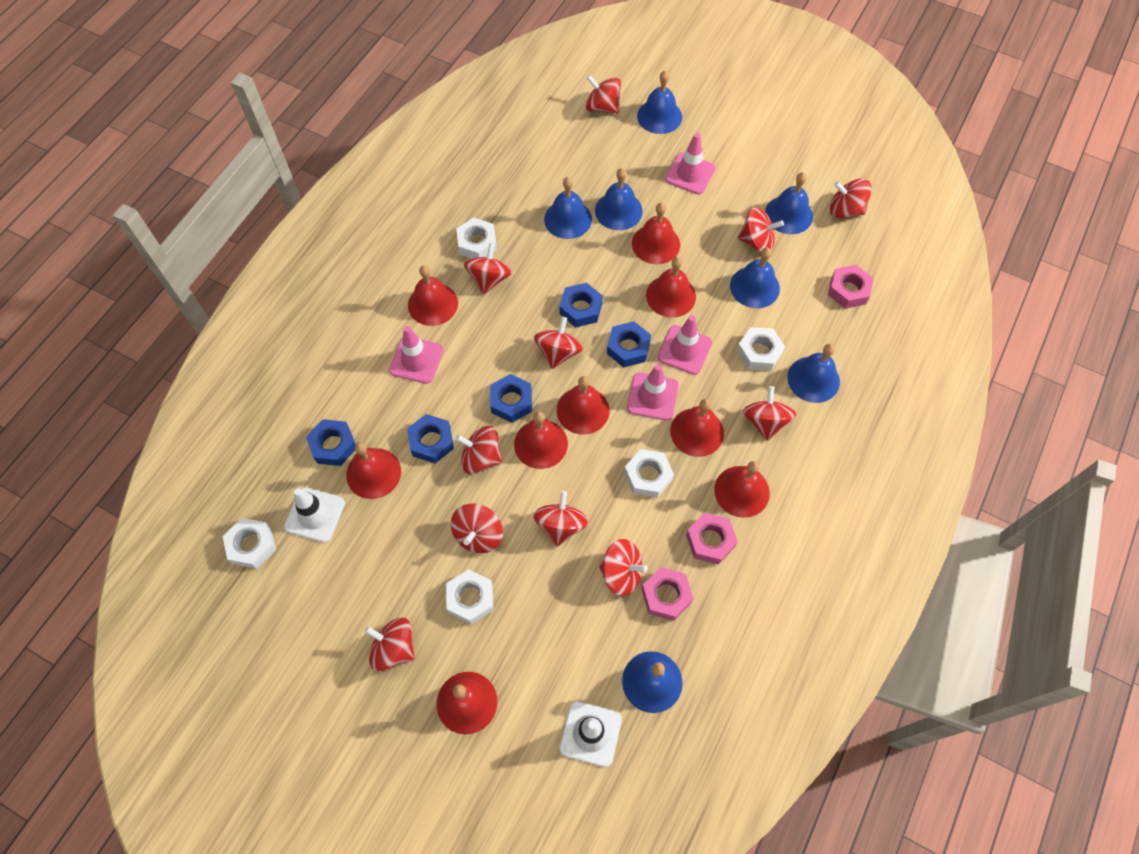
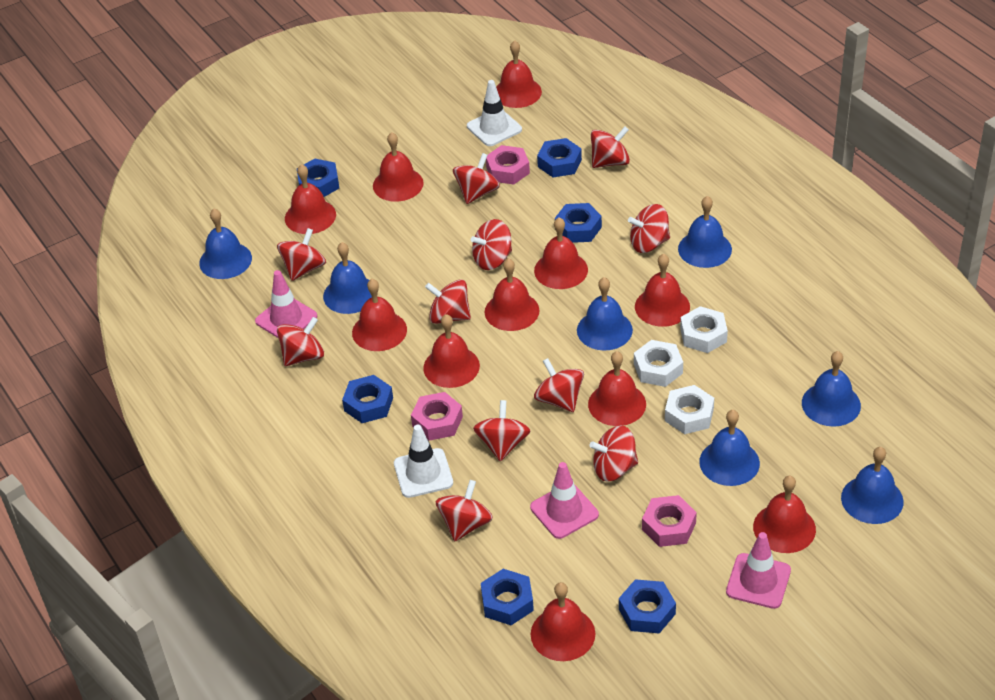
blue nut: 5 -> 6
pink traffic cone: 4 -> 3
red bell: 9 -> 11
white nut: 5 -> 3

